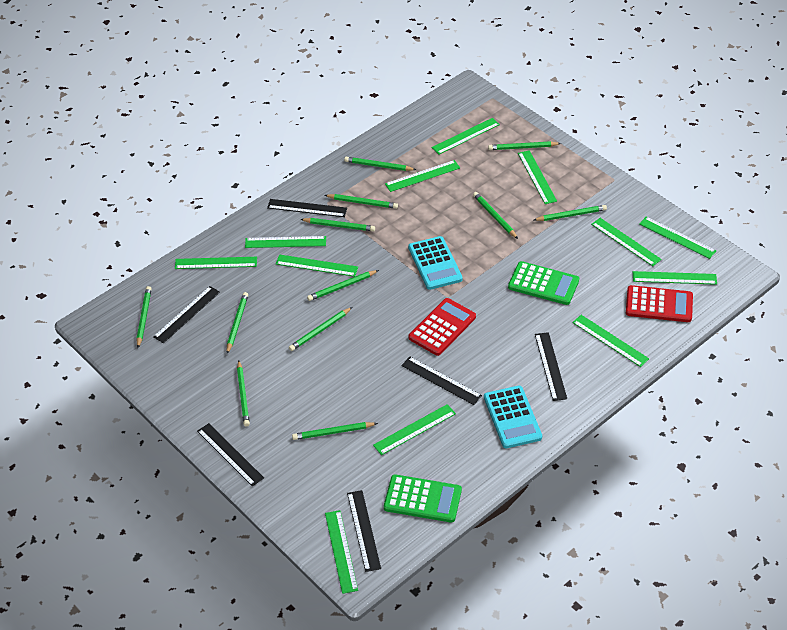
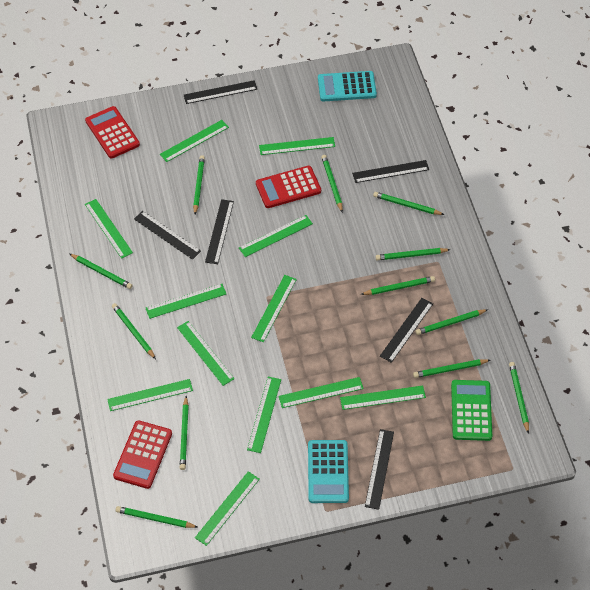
green calculator: 2 -> 1
red calculator: 2 -> 3

